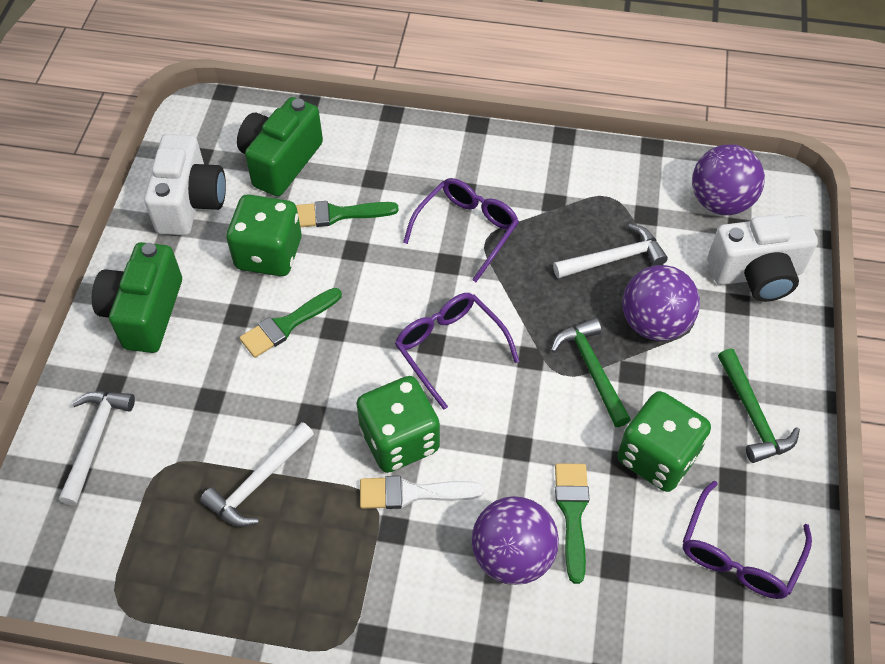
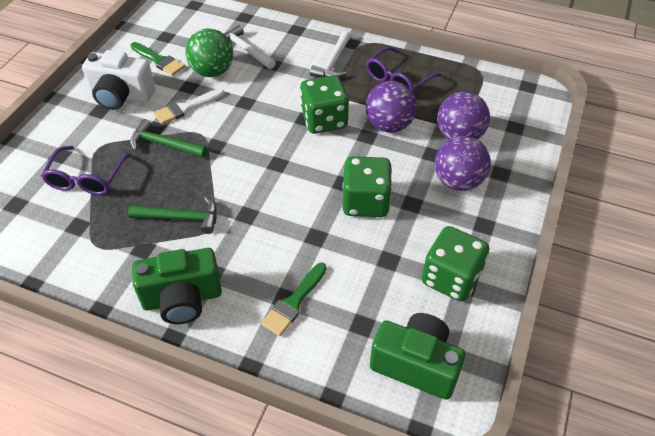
green ball: 0 -> 1
green brush: 3 -> 2
purple glasses: 3 -> 2
white camera: 2 -> 1
white hammer: 3 -> 2

